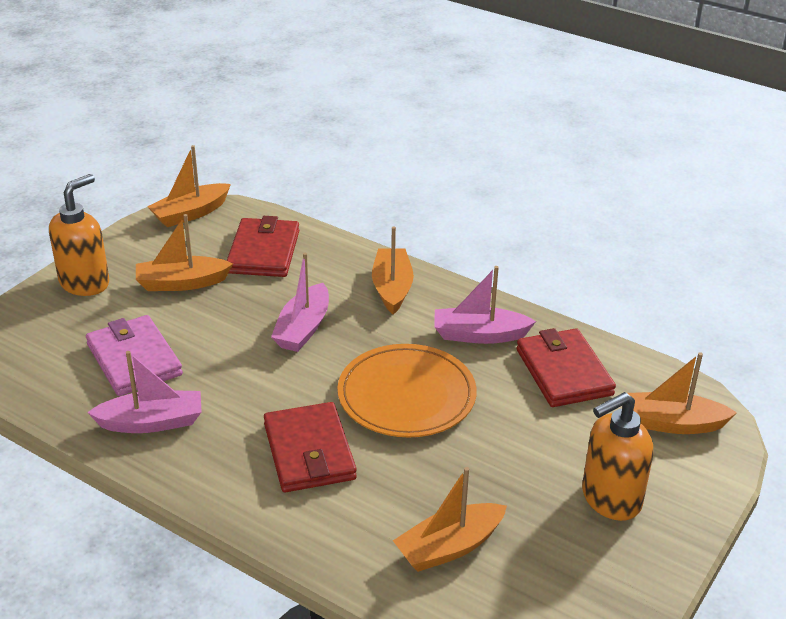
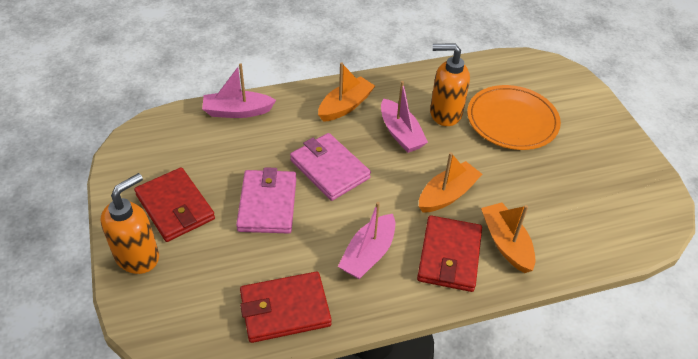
orange boat: 5 -> 3
pink wallet: 1 -> 2

